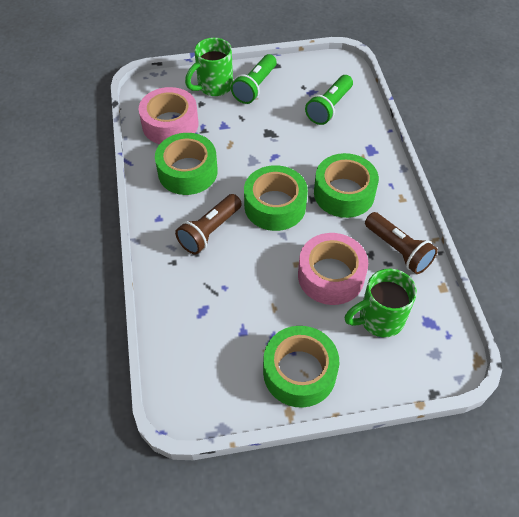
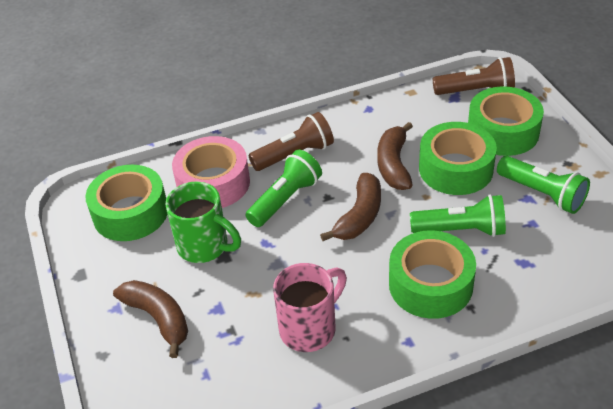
brown banana: 0 -> 3
green flashlight: 2 -> 3
green mug: 2 -> 1
pink mug: 0 -> 1
pink tape: 2 -> 1

